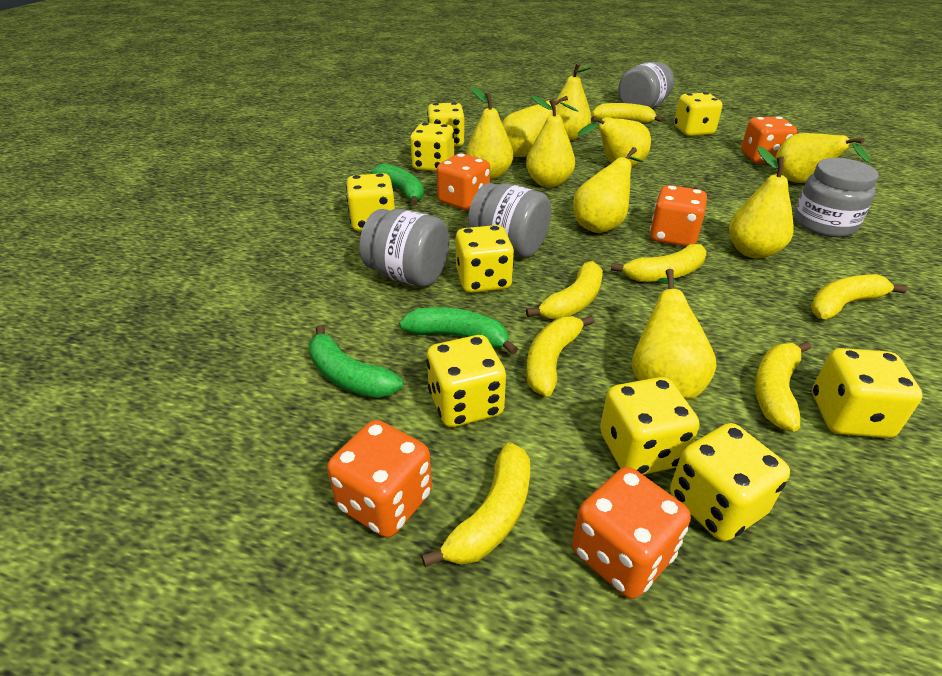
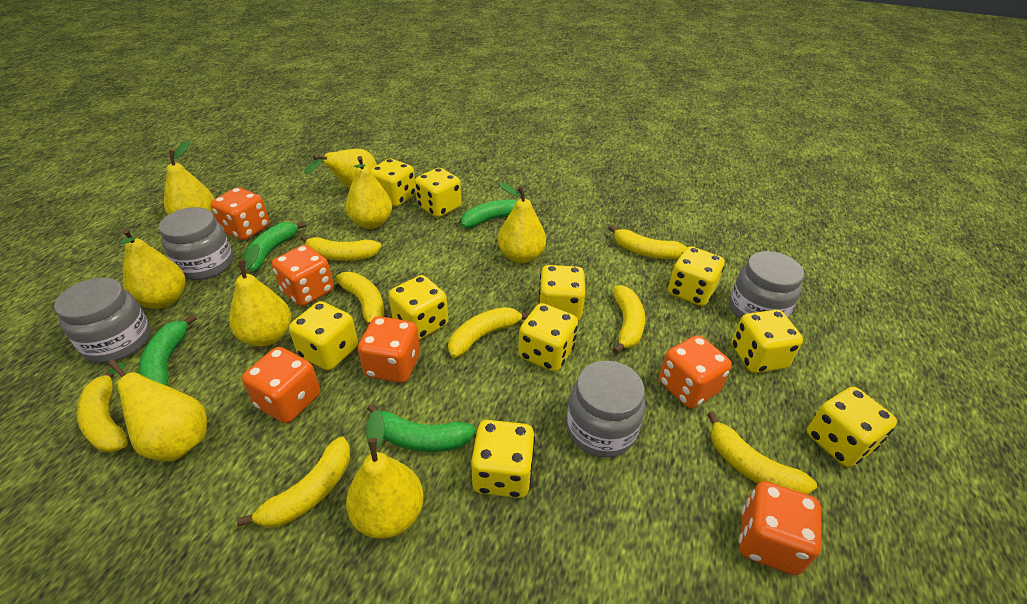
green banana: 3 -> 4
orange dice: 5 -> 6
yellow banana: 7 -> 8
yellow dice: 9 -> 10
yellow pear: 9 -> 8

